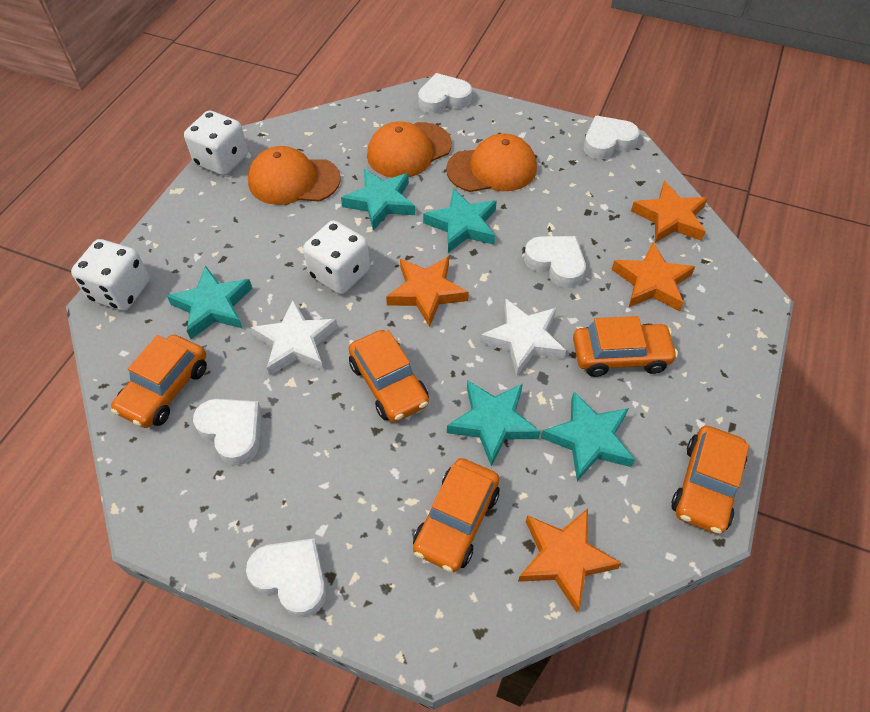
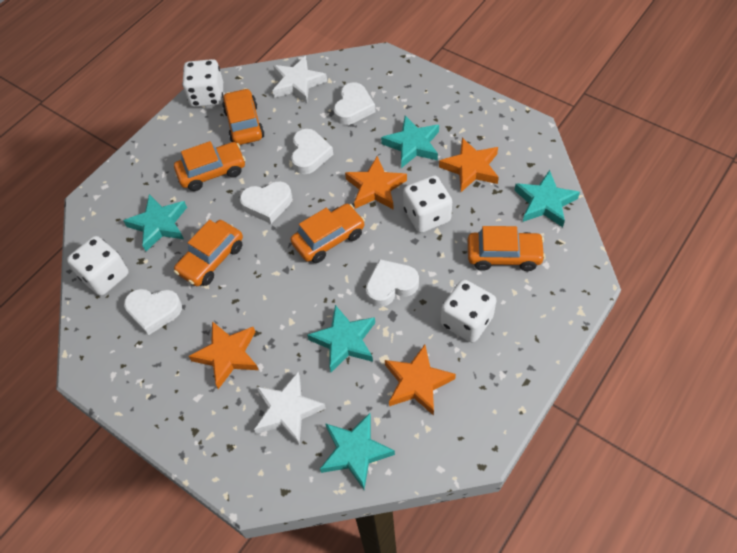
orange cap: 3 -> 0
white dice: 3 -> 4

